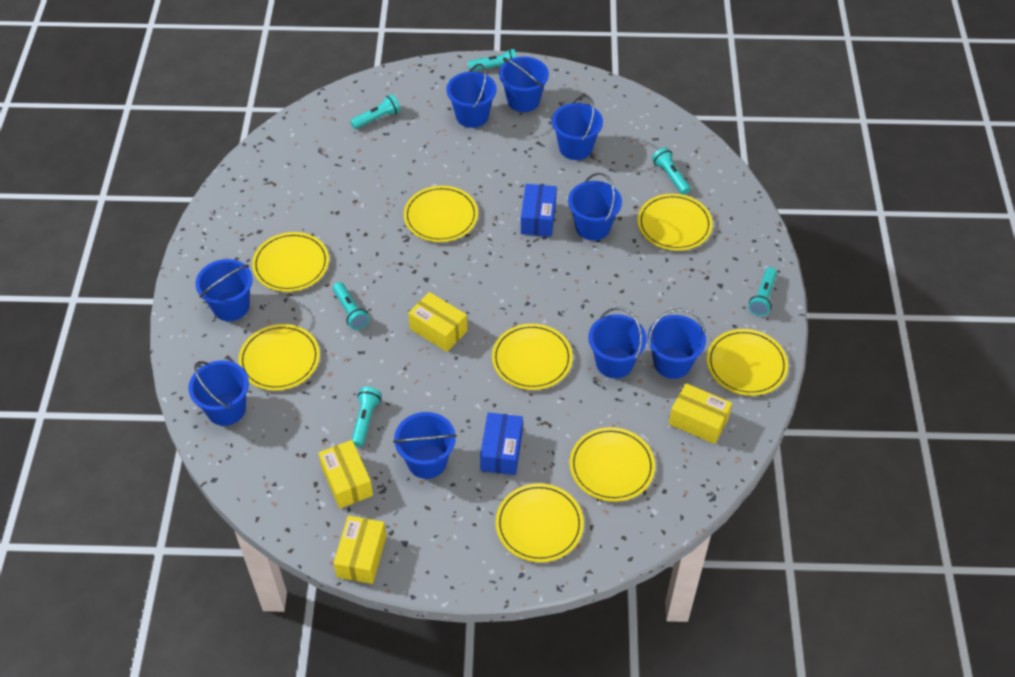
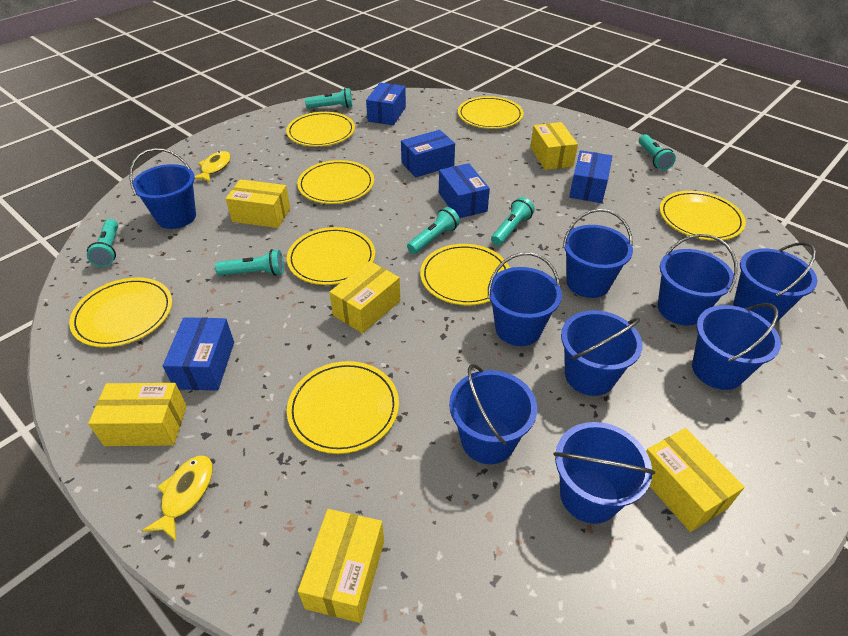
blue box: 2 -> 5
yellow box: 4 -> 6
yellow fish: 0 -> 2

